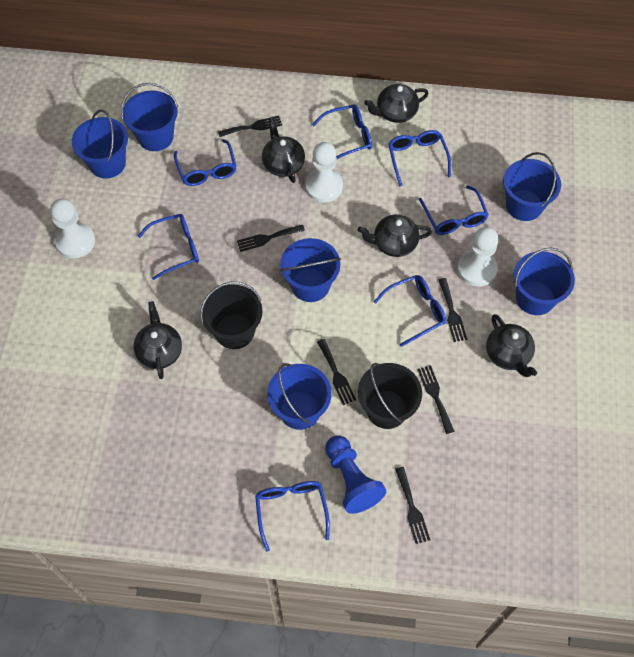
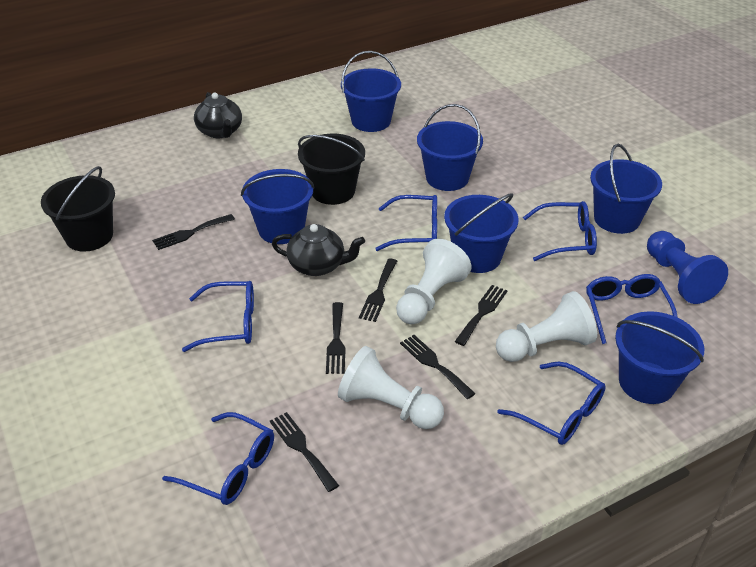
black teapot: 5 -> 2
blue glasses: 7 -> 6

